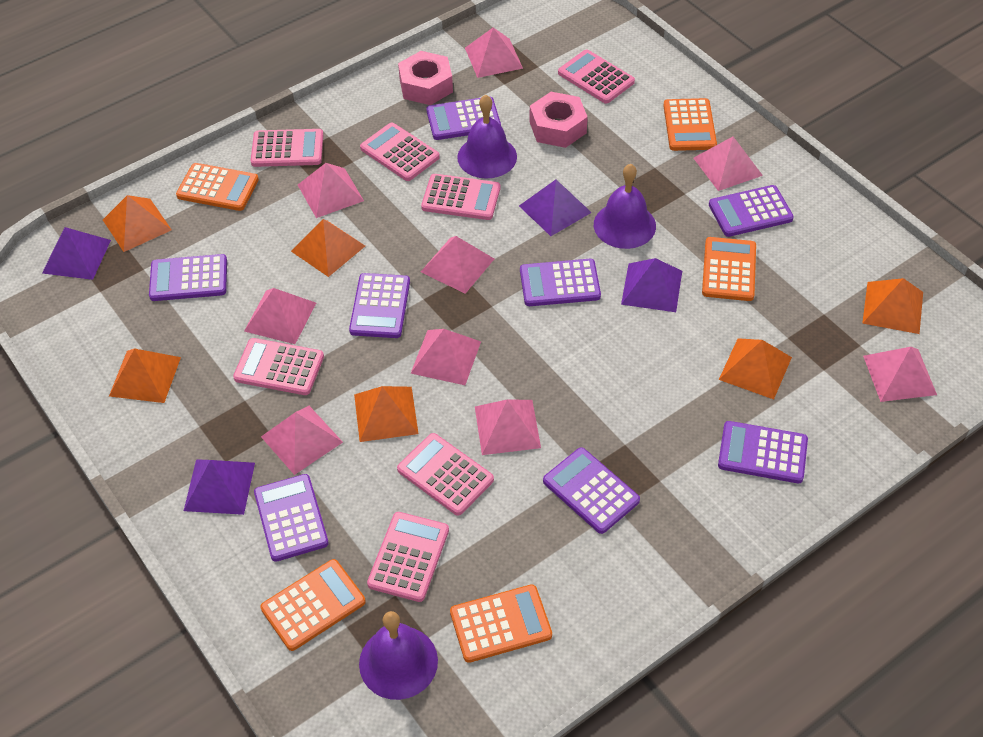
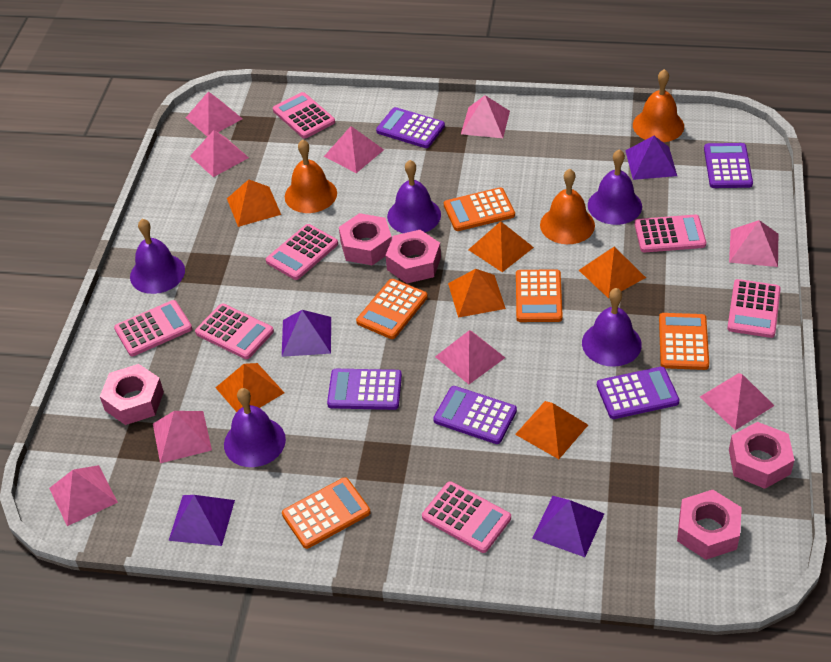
orange bell: 0 -> 3
pink nut: 2 -> 5
purple bell: 3 -> 5
purple calculator: 8 -> 5

